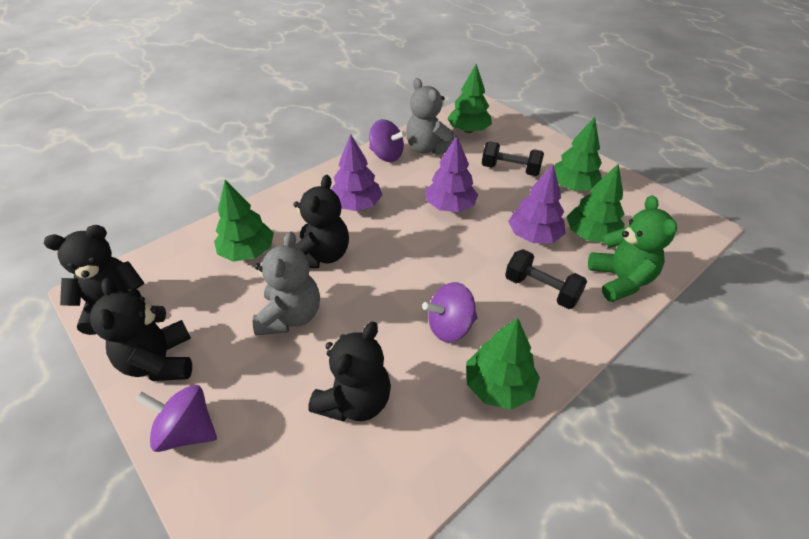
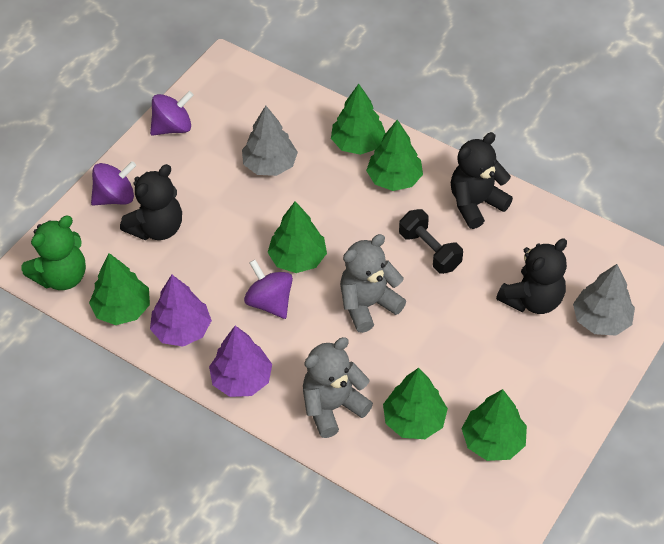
black dumbbell: 2 -> 1
black teddy bear: 4 -> 3
green tree: 5 -> 6
grey tree: 0 -> 2
purple tree: 3 -> 2

